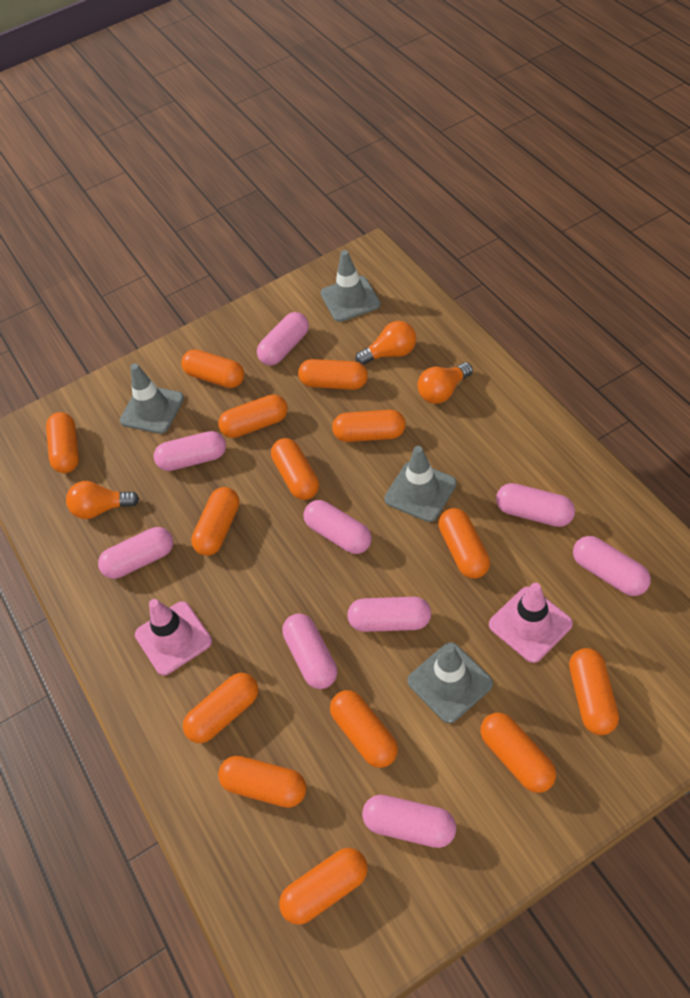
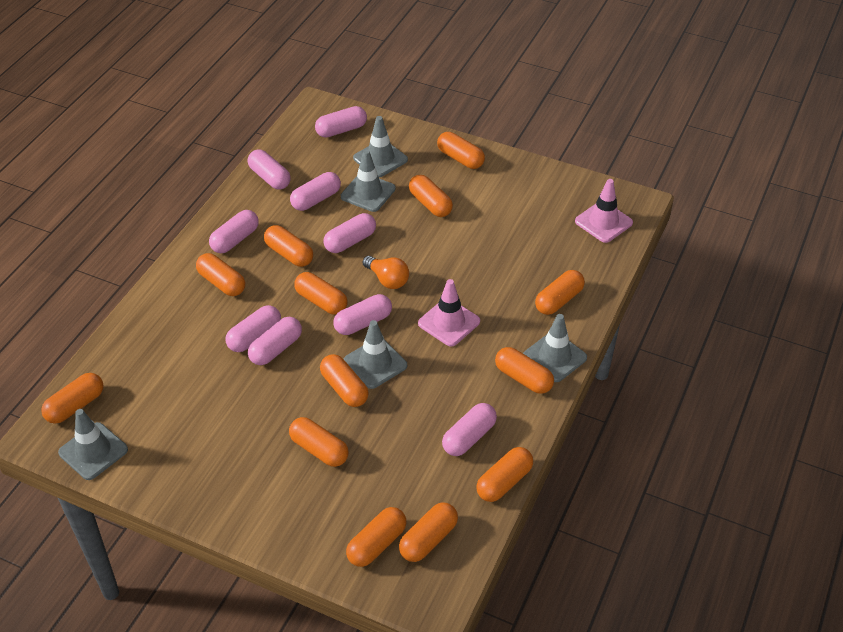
grey traffic cone: 4 -> 5
orange capsule: 14 -> 13
orange light bulb: 3 -> 1

